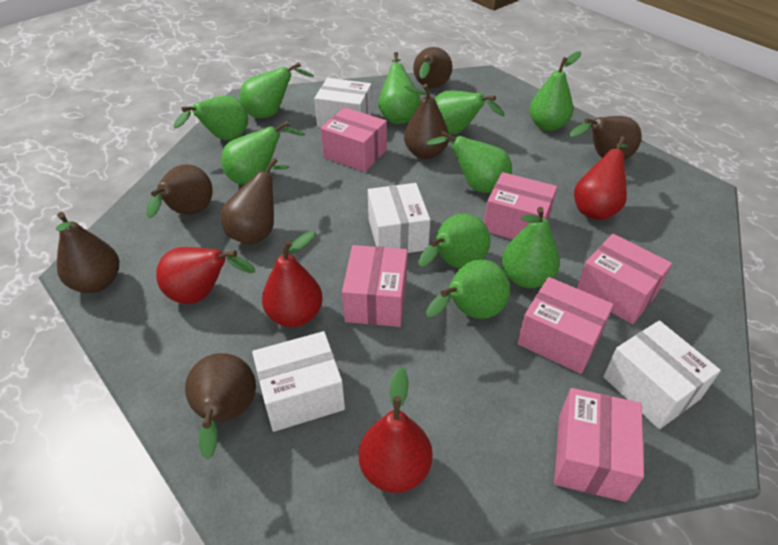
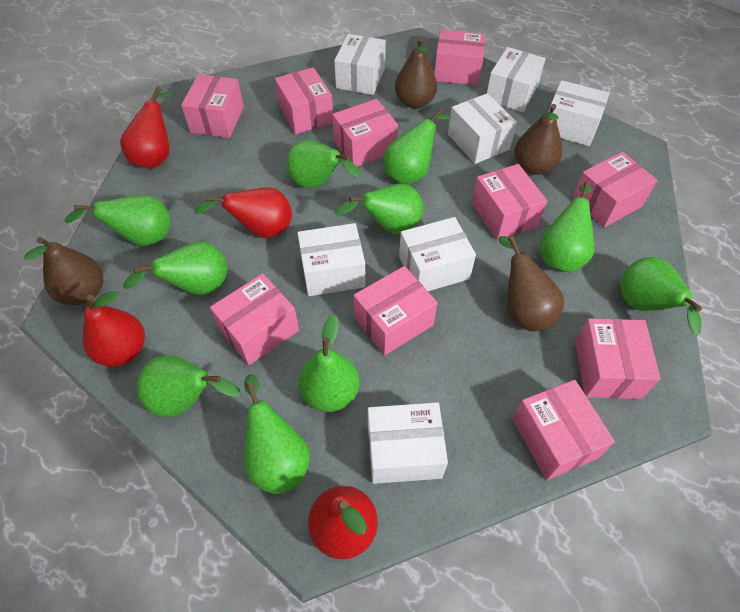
brown pear: 7 -> 4
pink box: 6 -> 10
white box: 4 -> 7

